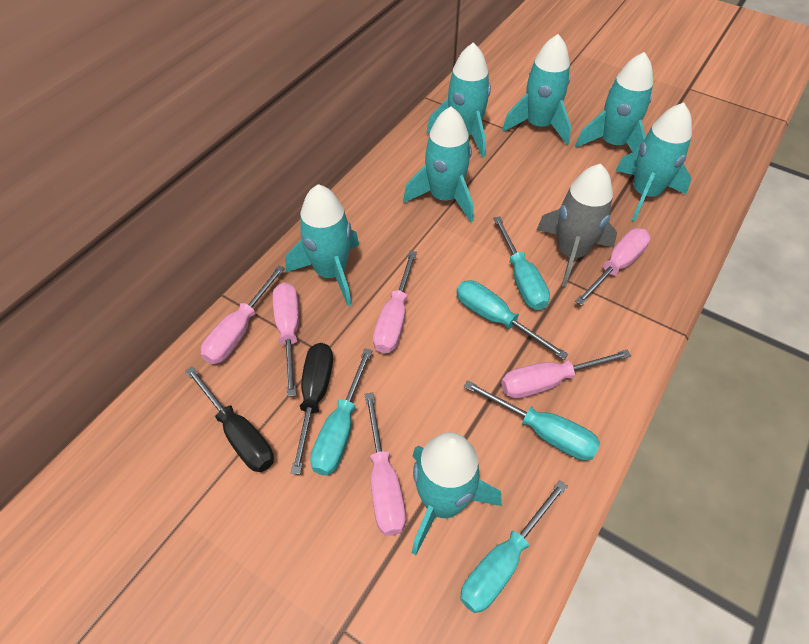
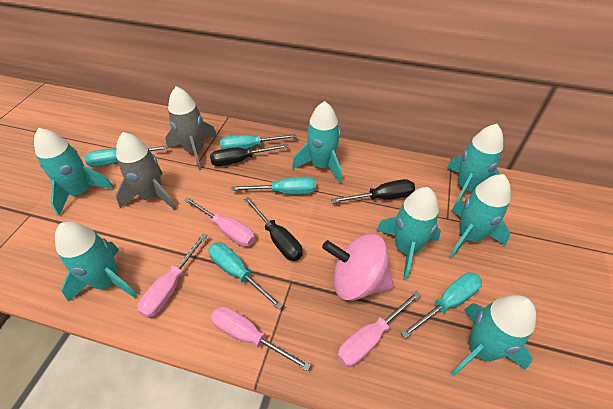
black screwdriver: 2 -> 3
grey rocket: 1 -> 2
pink screwdriver: 6 -> 4
pink spinning top: 0 -> 1

